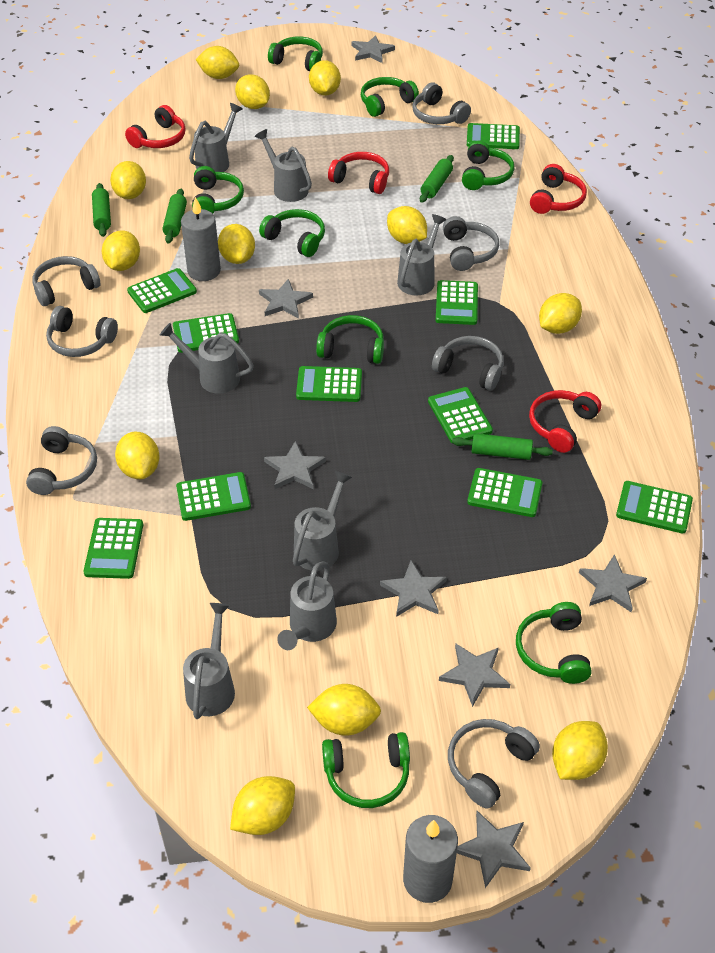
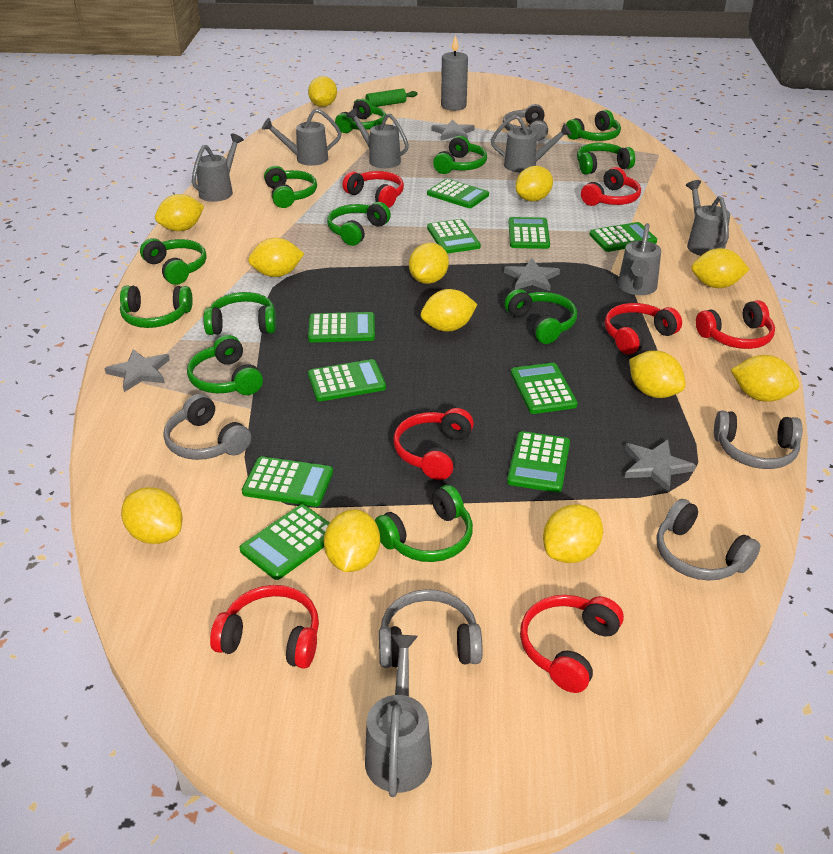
green headphones: 8 -> 12
green rolling pin: 4 -> 1
grey candle: 2 -> 1
grey headphones: 7 -> 5
grey star: 7 -> 4
red headphones: 4 -> 7

